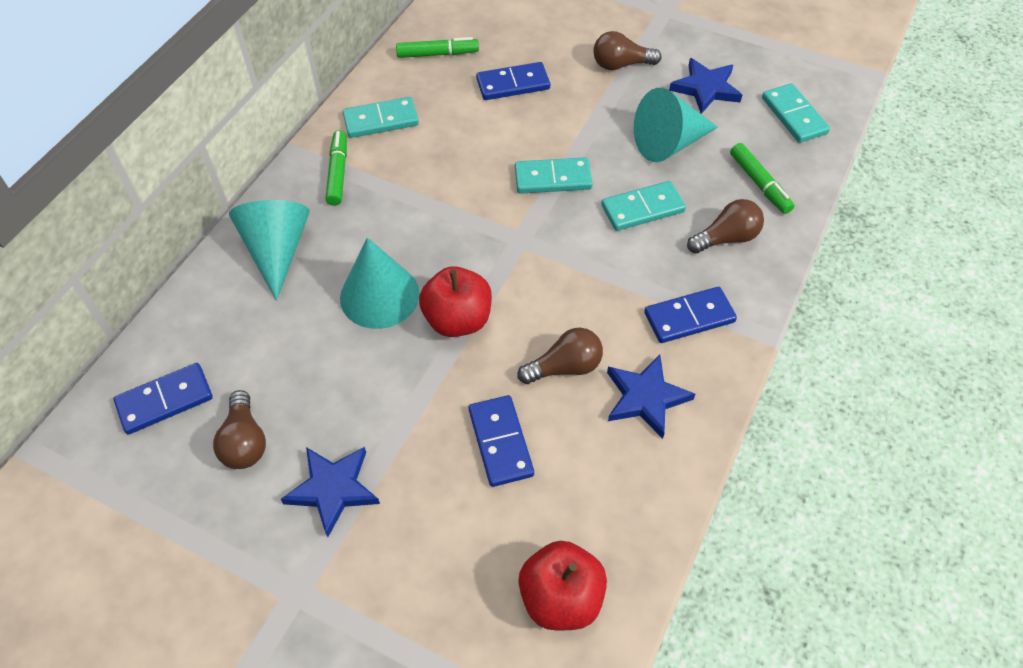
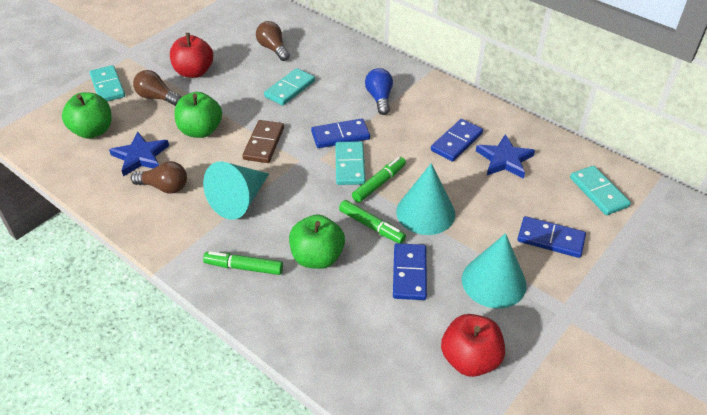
blue light bulb: 0 -> 1
blue star: 3 -> 2
brown domino: 0 -> 1
brown light bulb: 4 -> 3
green apple: 0 -> 3

